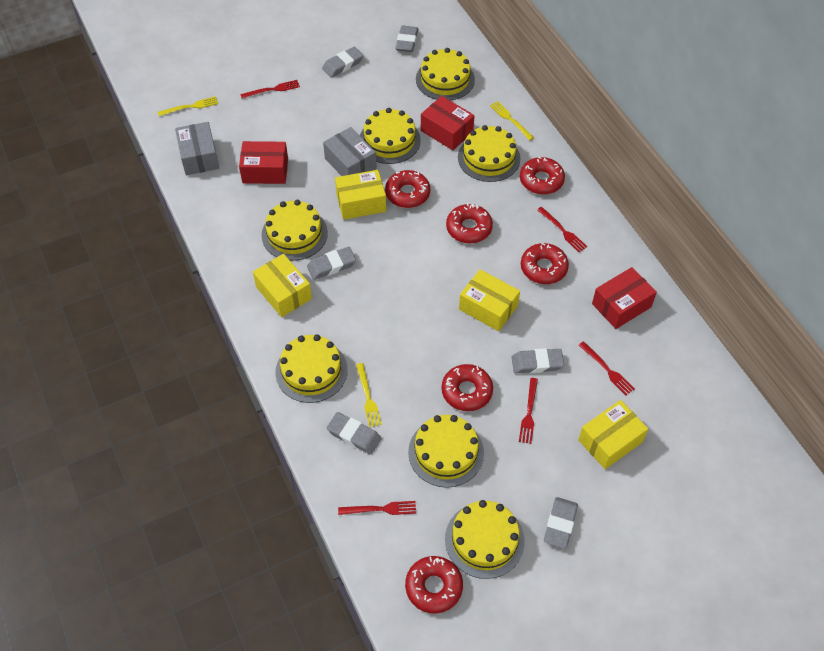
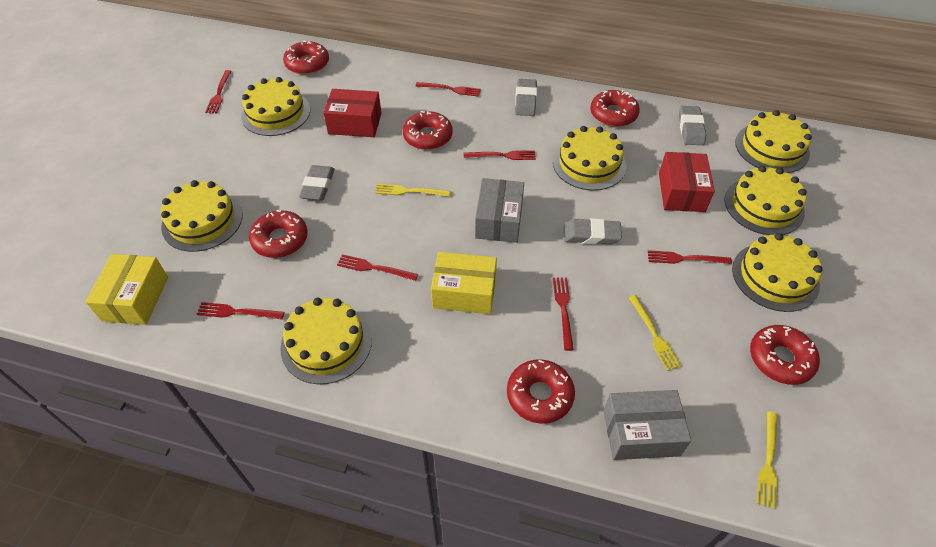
grey eraser: 6 -> 4
red box: 3 -> 2
red fork: 5 -> 7
yellow box: 4 -> 2

